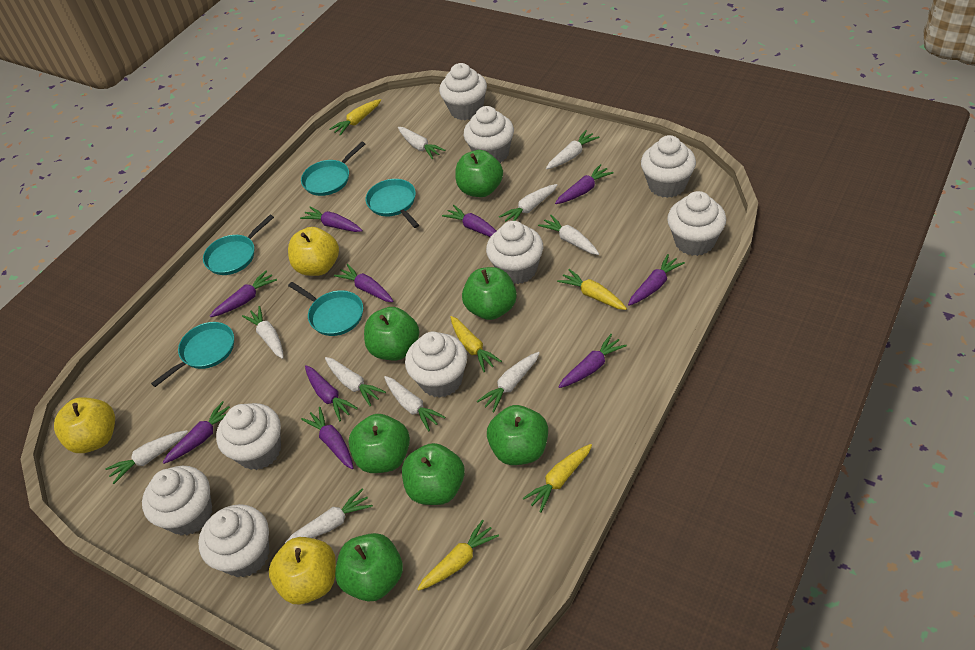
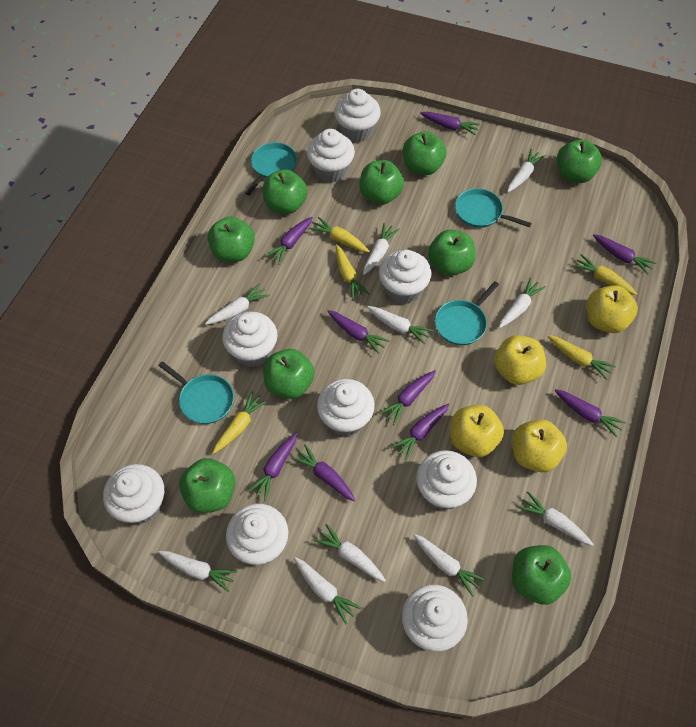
green apple: 7 -> 9
purple carrot: 10 -> 9
turquoise pan: 5 -> 4
yellow apple: 3 -> 4

